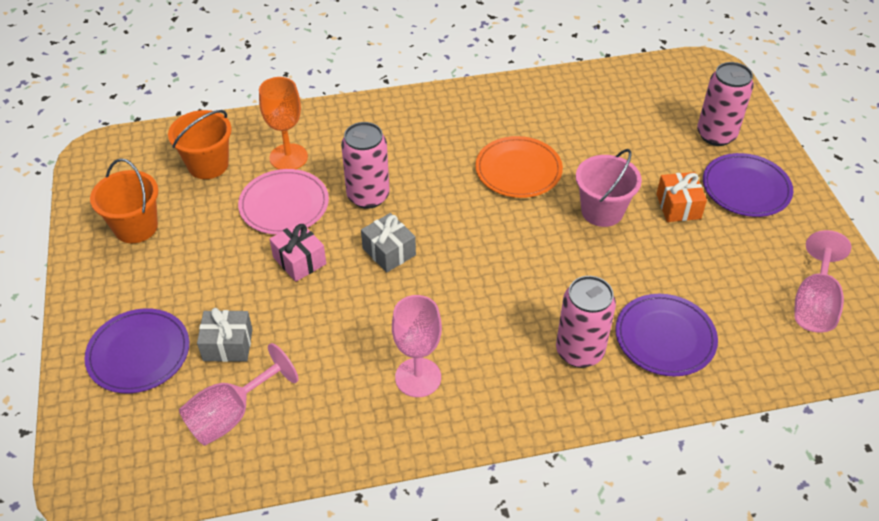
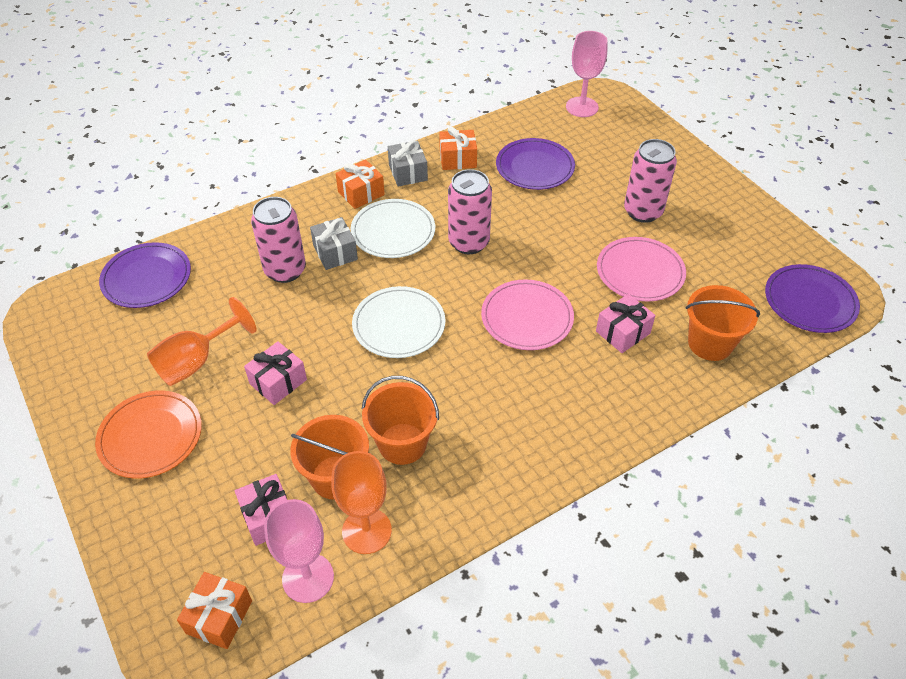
orange bucket: 2 -> 3
orange gift: 1 -> 3
orange goblet: 1 -> 2
pink bucket: 1 -> 0
pink gift: 1 -> 3
pink goblet: 3 -> 2
pink plate: 1 -> 2
white plate: 0 -> 2

